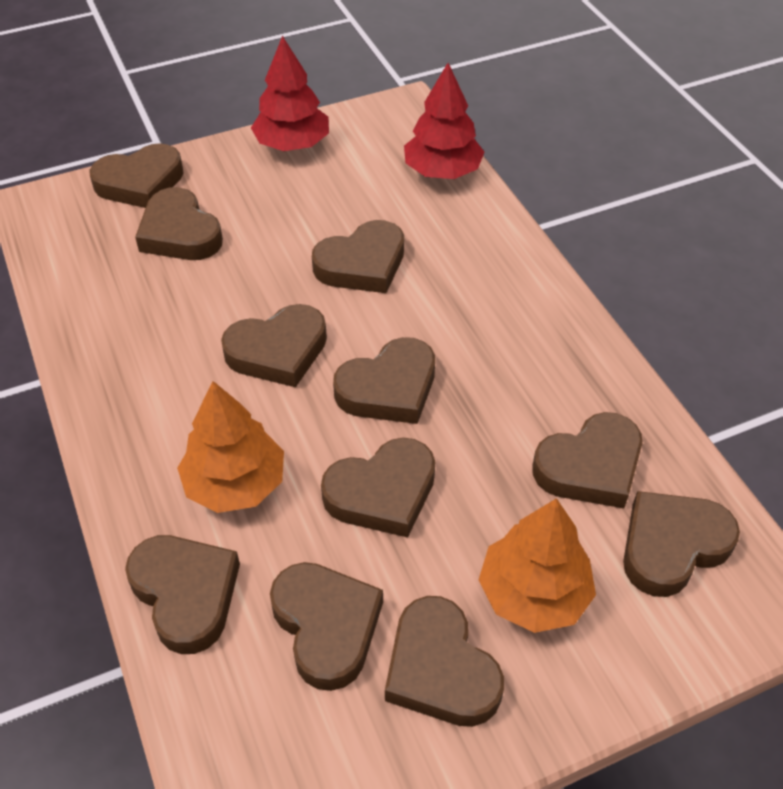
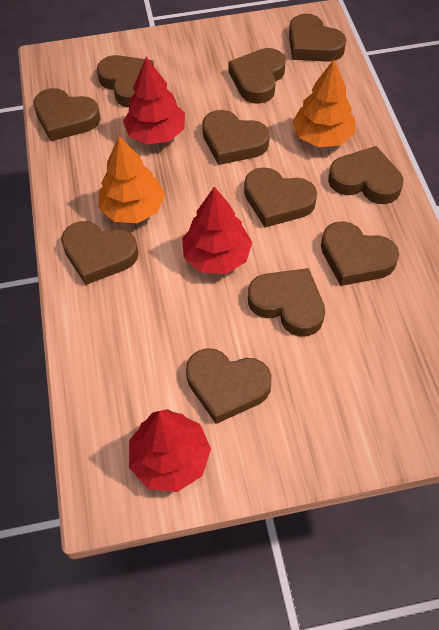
red tree: 2 -> 3

